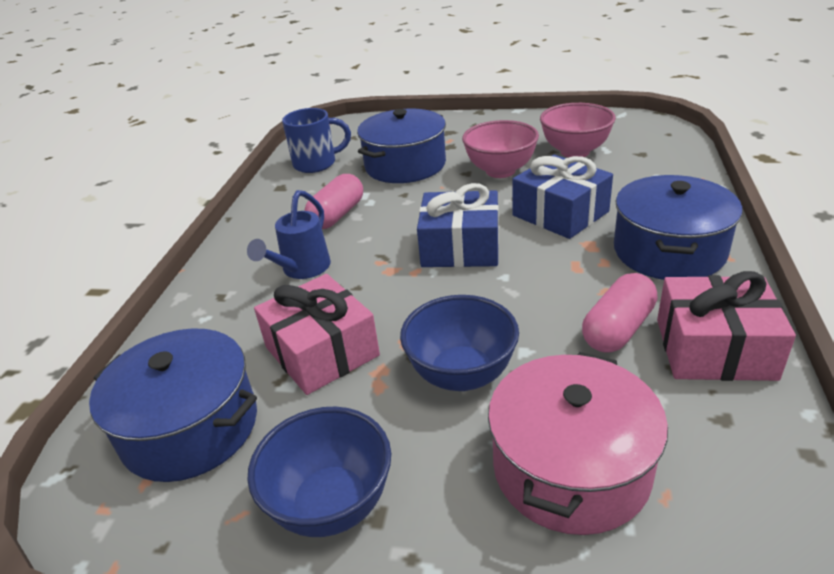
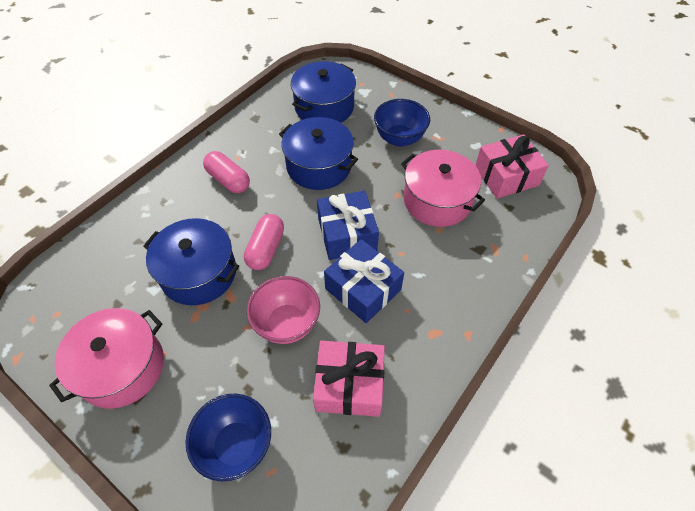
blue mug: 1 -> 0
blue watering can: 1 -> 0
pink bowl: 2 -> 1
pink pot: 1 -> 2

